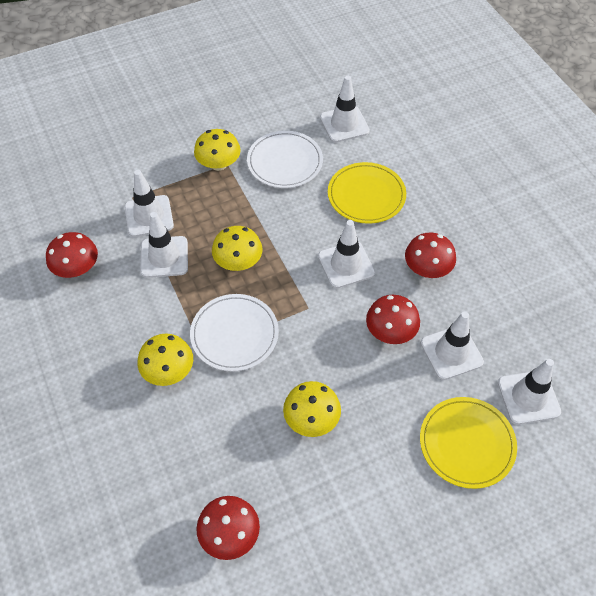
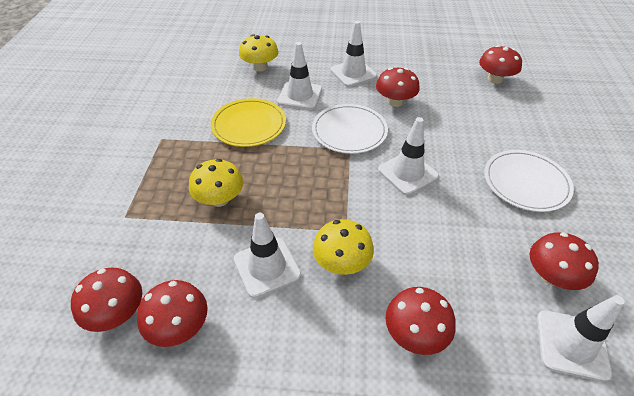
red mushroom: 4 -> 6
white traffic cone: 6 -> 5
yellow mushroom: 4 -> 3
yellow plate: 2 -> 1

